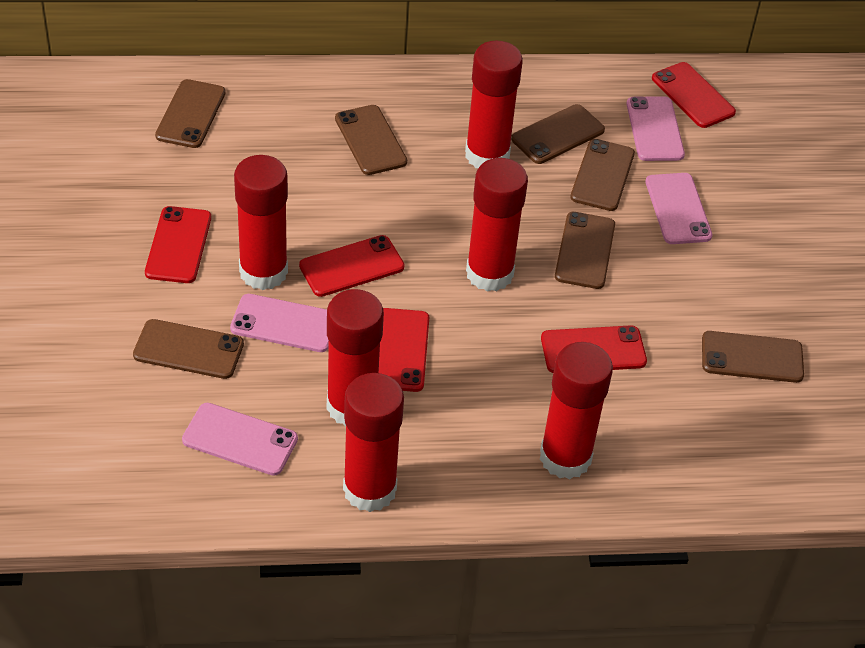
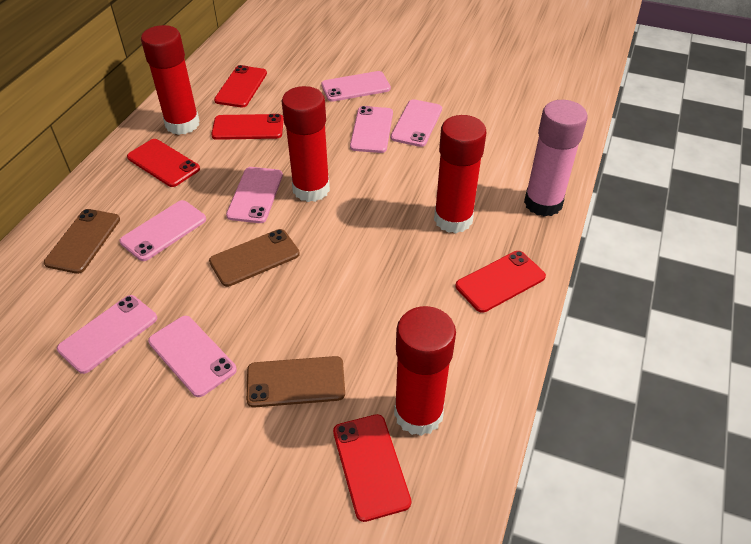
brown phone: 7 -> 3
pink glue stick: 0 -> 1
pink phone: 4 -> 7
red glue stick: 6 -> 4

